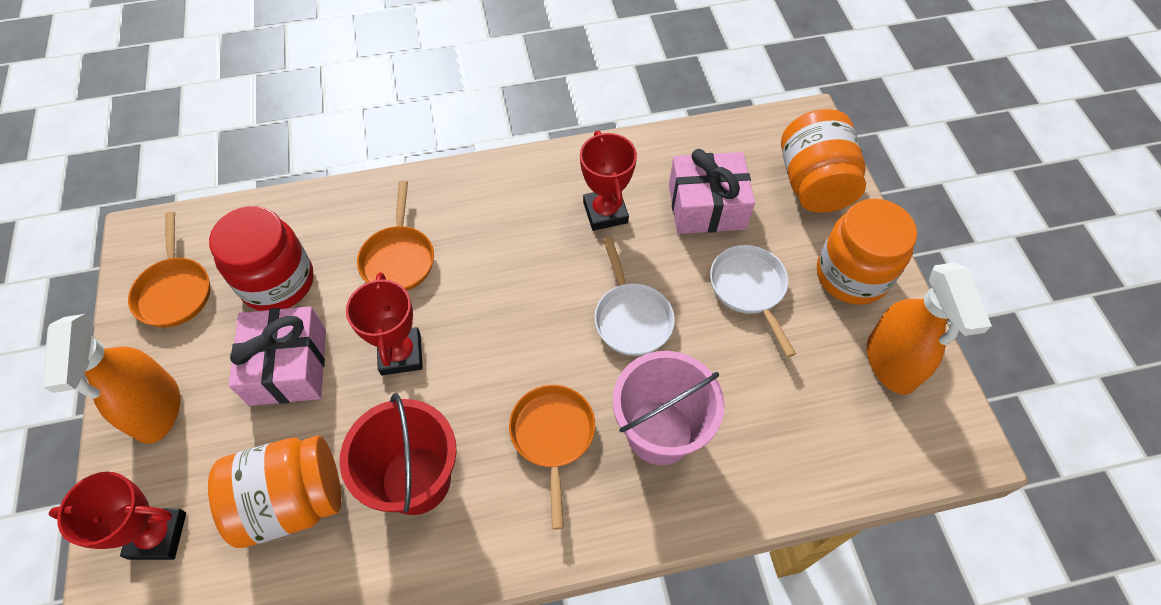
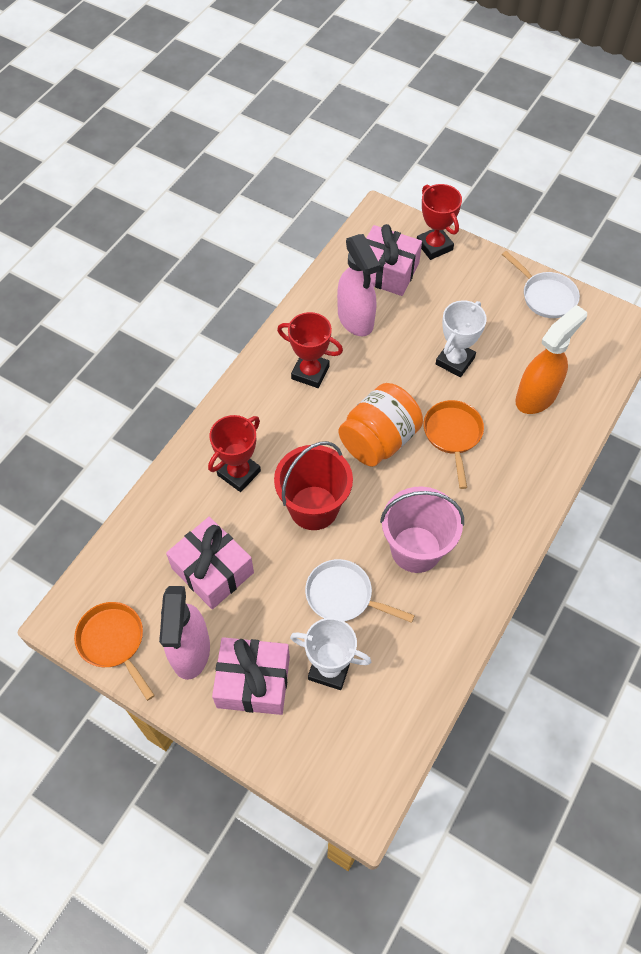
orange jar: 3 -> 1
orange pan: 3 -> 2
orange spray bottle: 2 -> 1
pink gift: 2 -> 3
pink spray bottle: 0 -> 2
red jar: 1 -> 0
white trophy: 0 -> 2

